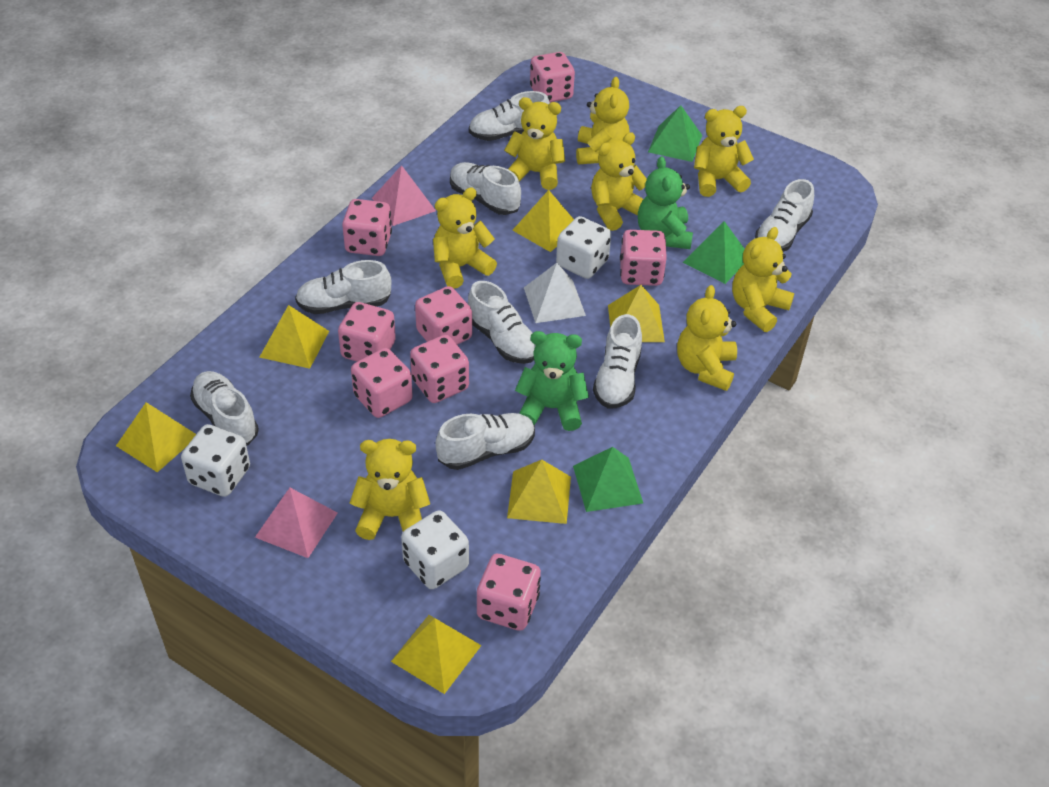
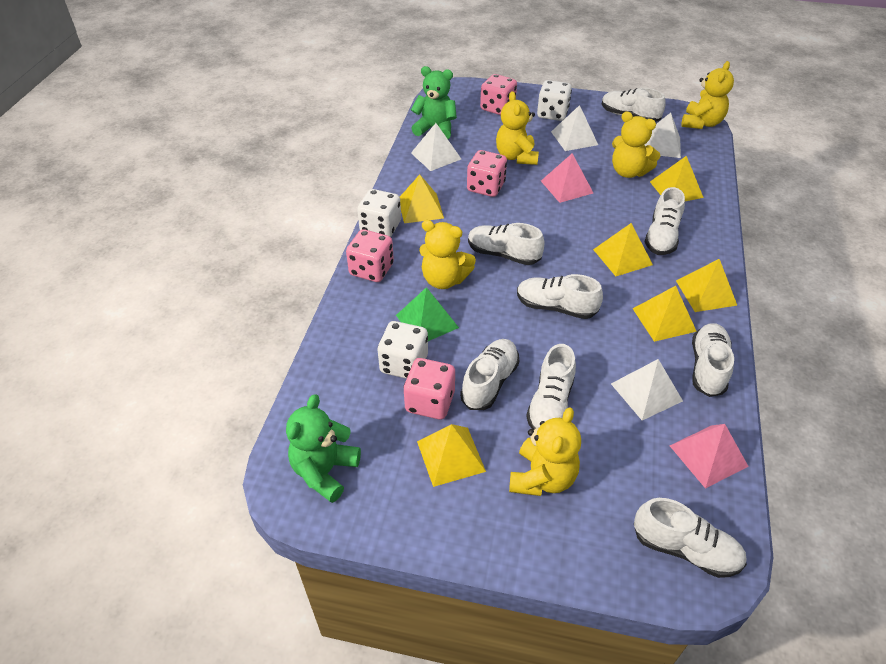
green pyramid: 3 -> 1
pink dice: 8 -> 4
white pyramid: 1 -> 4
yellow teddy bear: 8 -> 5

